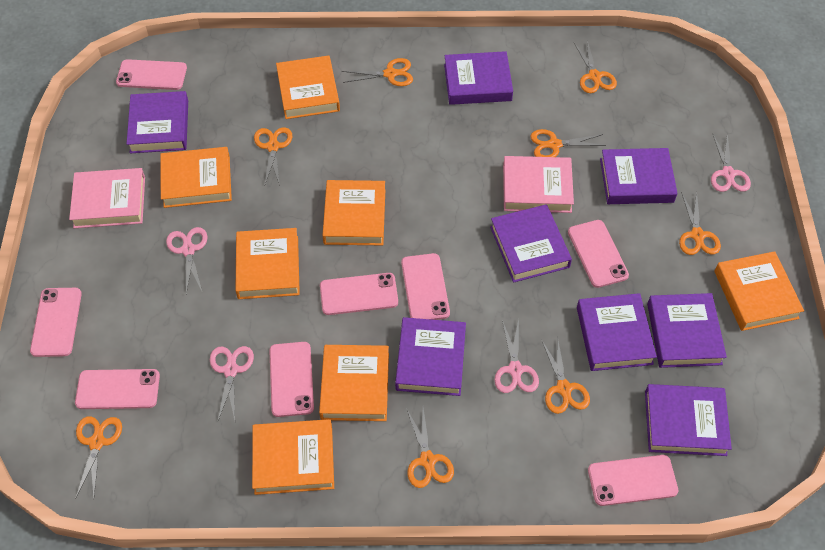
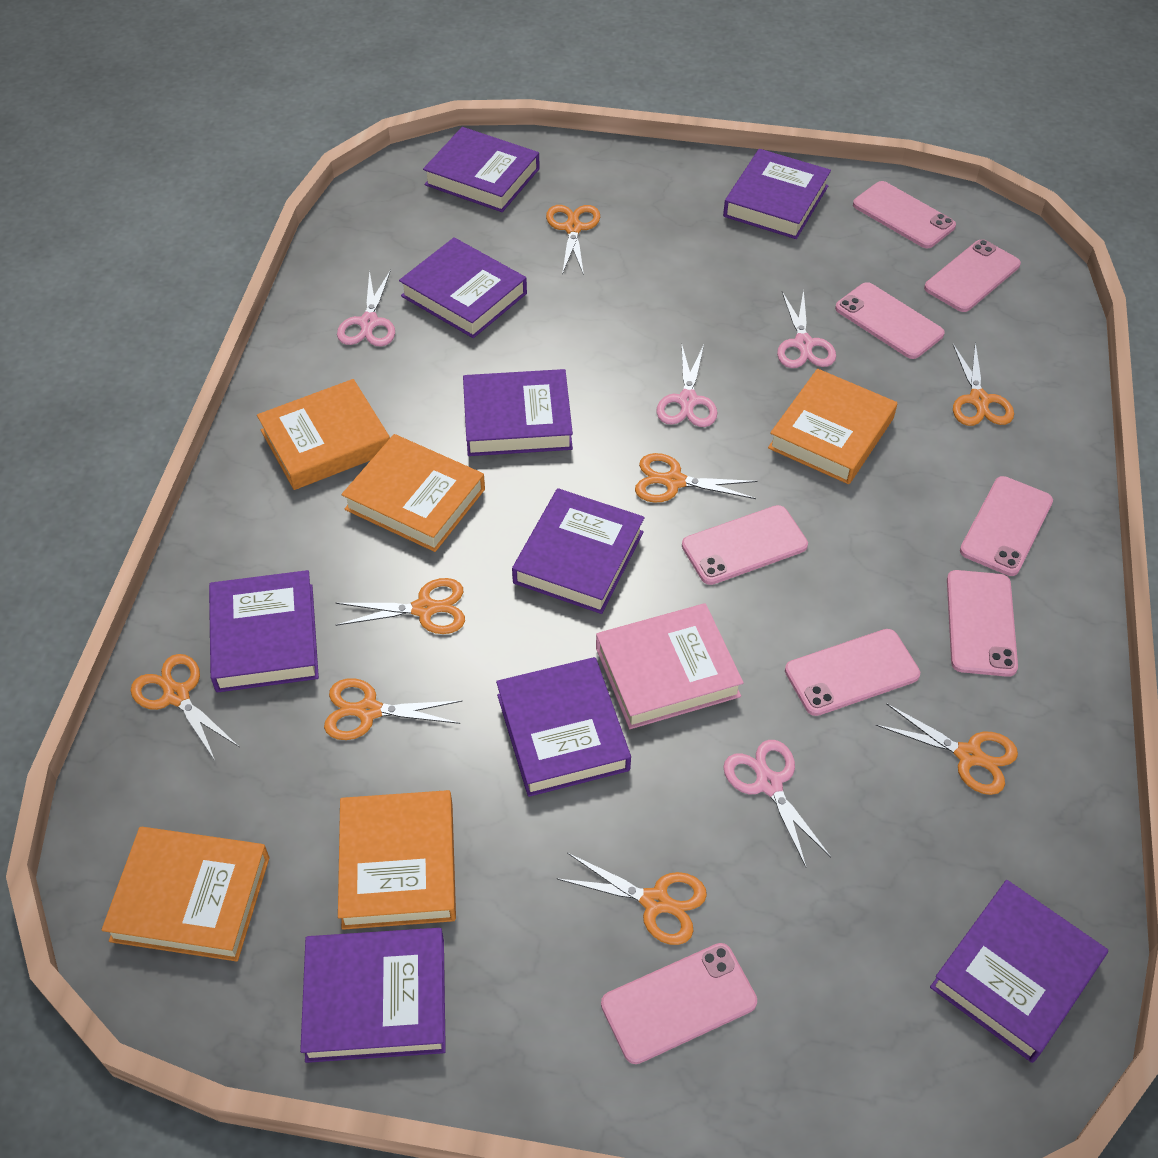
orange book: 7 -> 5
pink book: 2 -> 1
purple book: 8 -> 9

